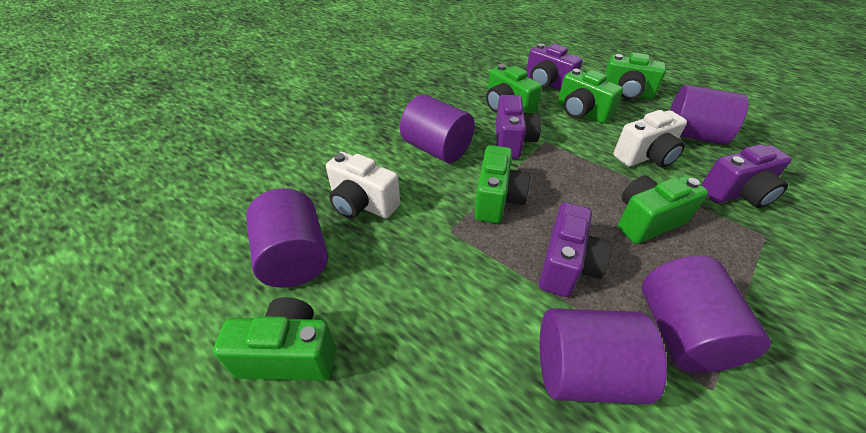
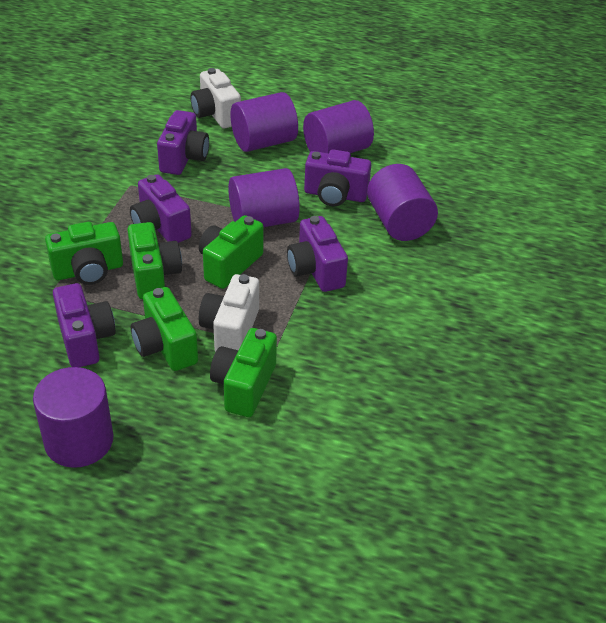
green camera: 6 -> 5
purple camera: 4 -> 5

